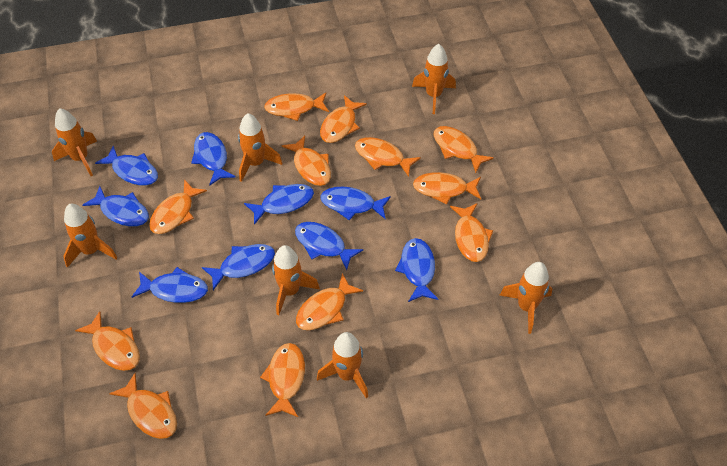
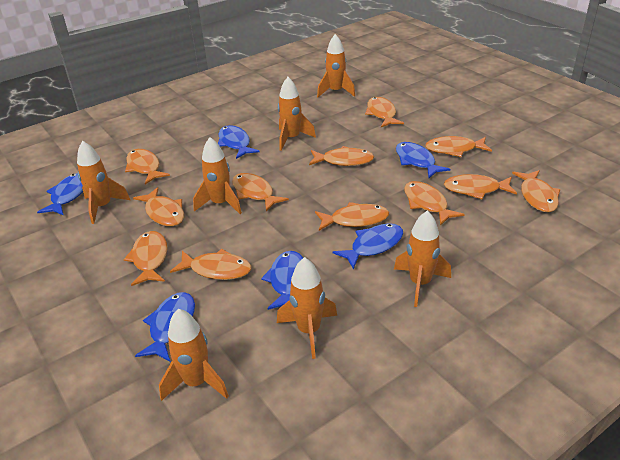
blue fish: 9 -> 6

